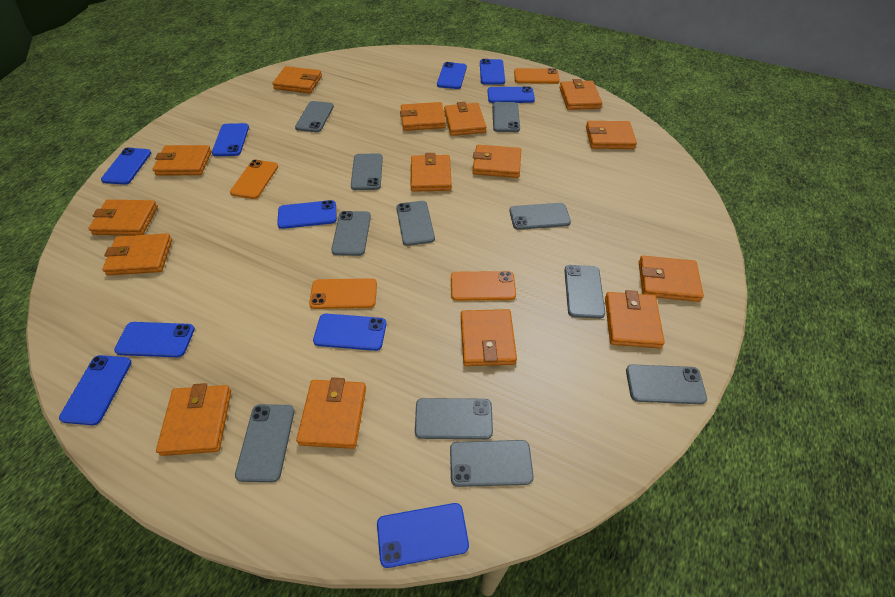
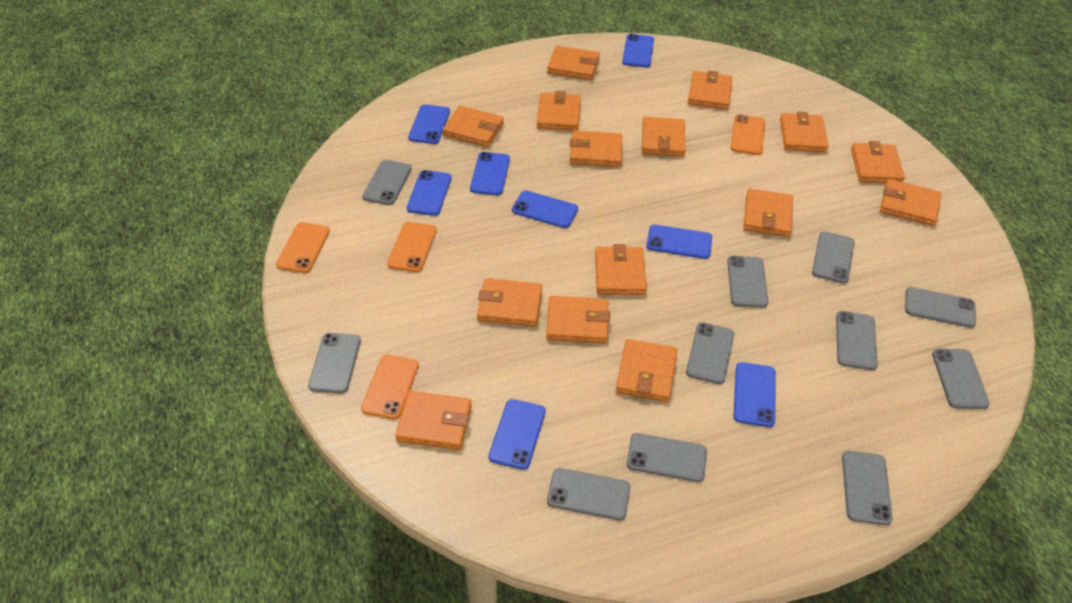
blue phone: 10 -> 8

